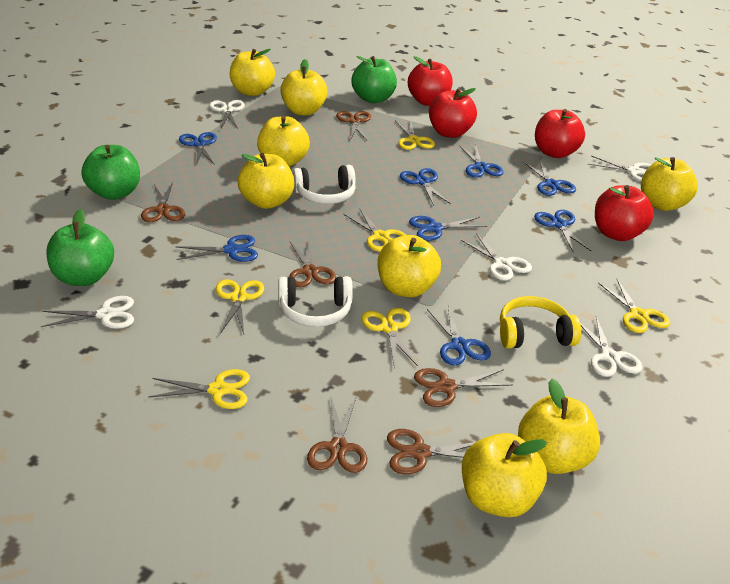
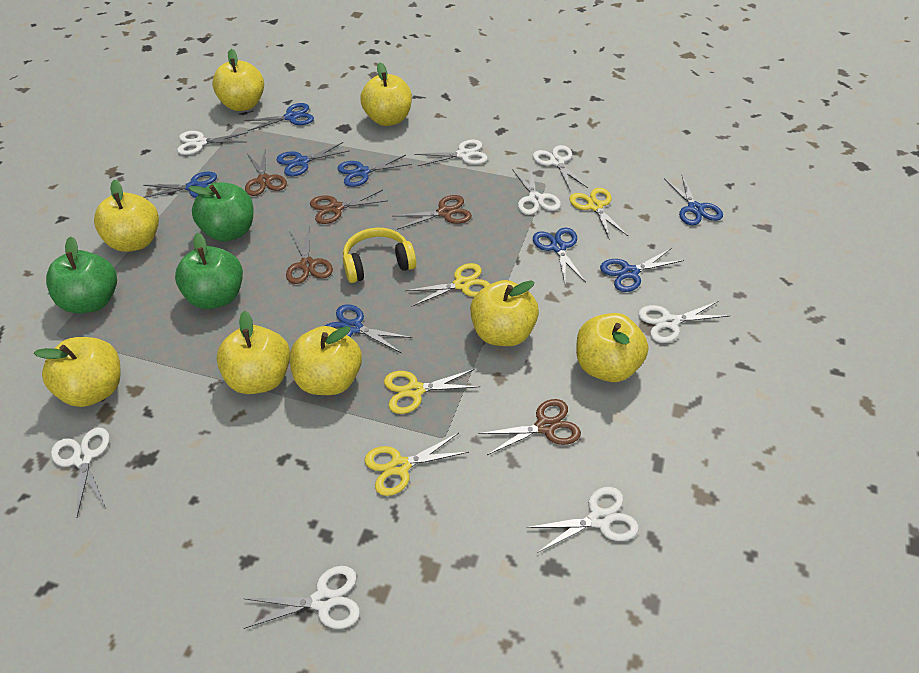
brown scissors: 6 -> 5
red apple: 4 -> 0
white headphones: 2 -> 0
white scissors: 5 -> 8
yellow scissors: 6 -> 4

